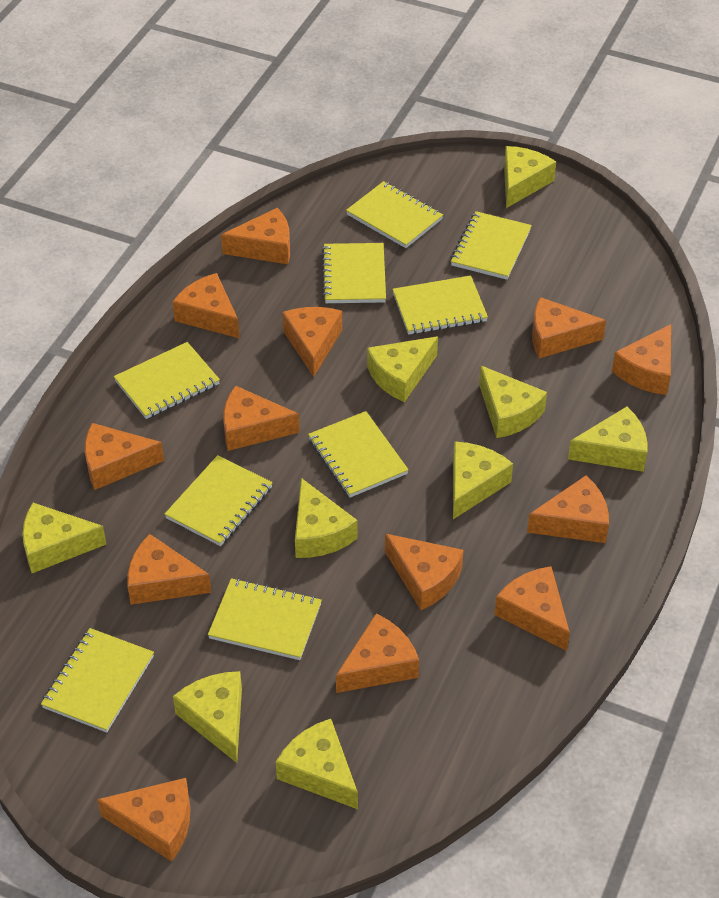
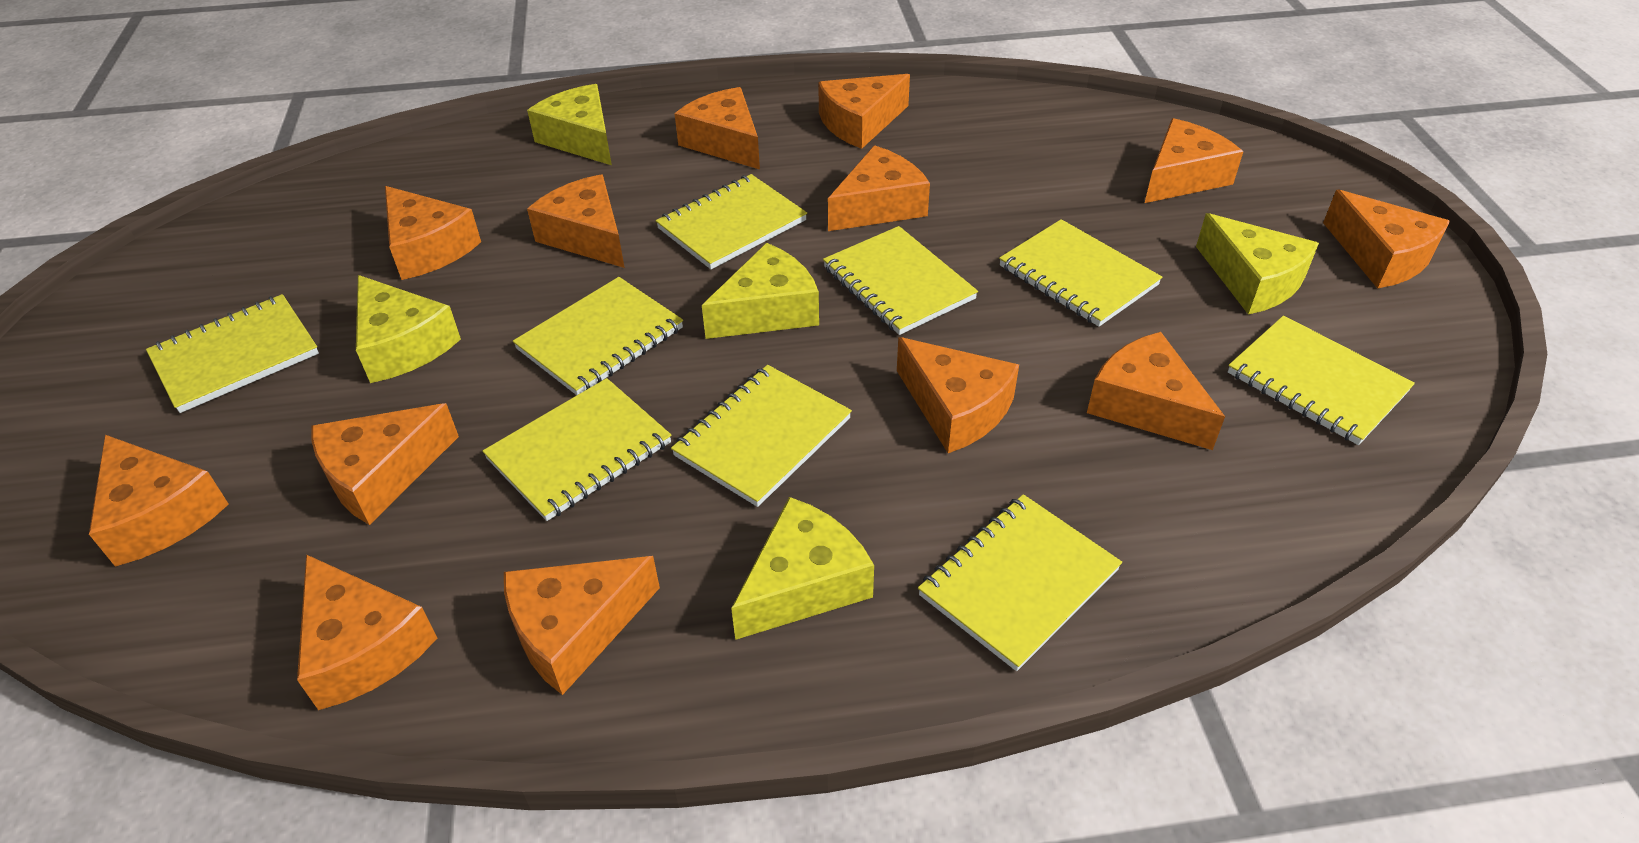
yellow cheese: 9 -> 5

